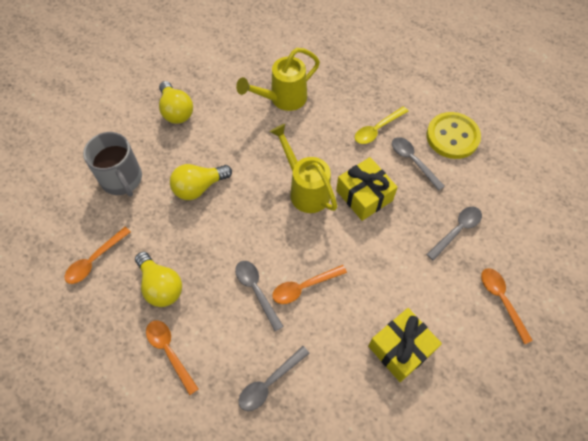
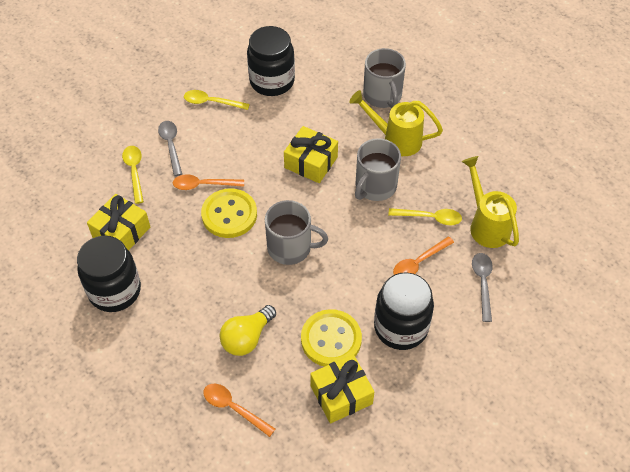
black jar: 0 -> 3
grey mug: 1 -> 3
grey spoon: 4 -> 2
orange spoon: 4 -> 3
yellow button: 1 -> 2
yellow gift: 2 -> 3
yellow light bulb: 3 -> 1
yellow spoon: 1 -> 3

